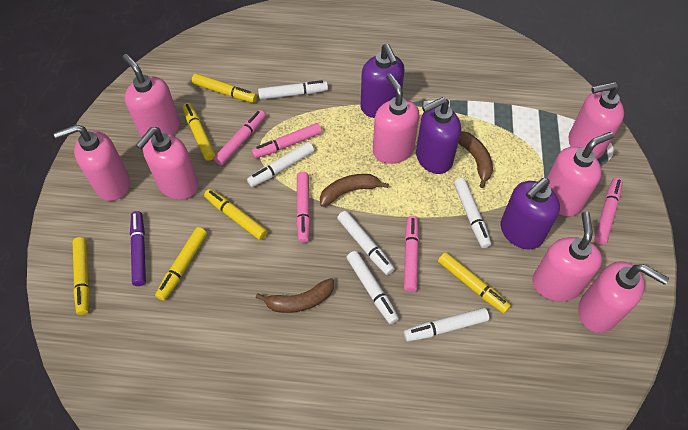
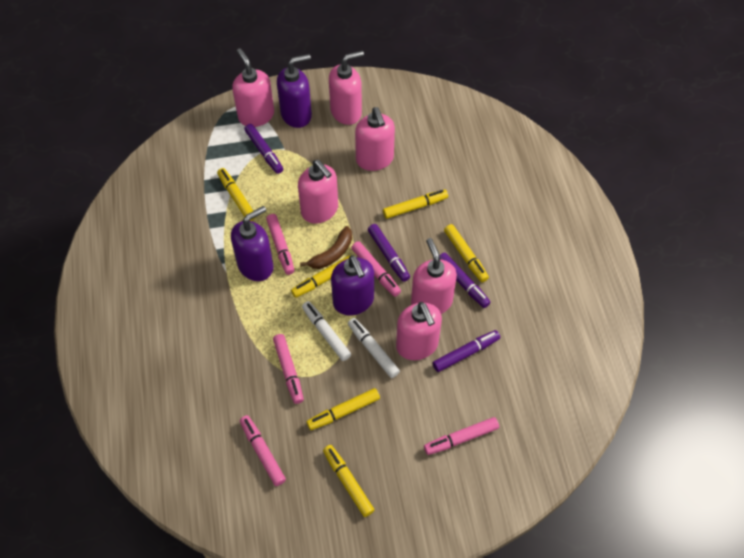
brown banana: 3 -> 1
pink soap dispenser: 8 -> 6
purple marker: 1 -> 4
white marker: 6 -> 2

